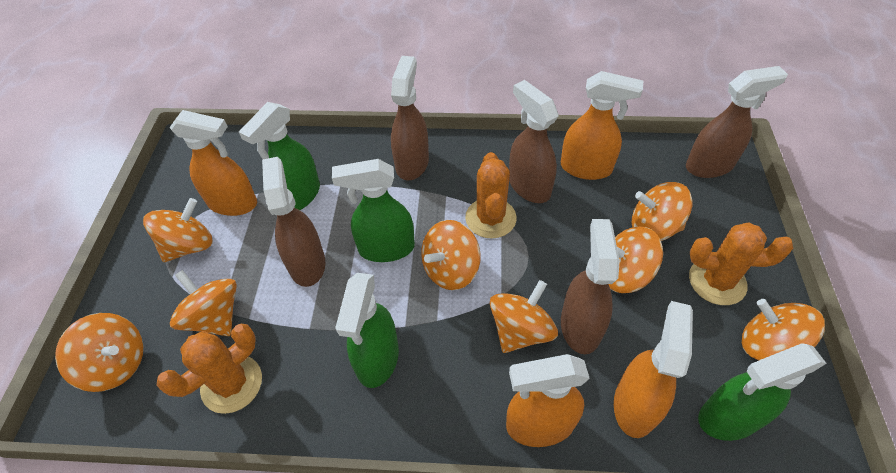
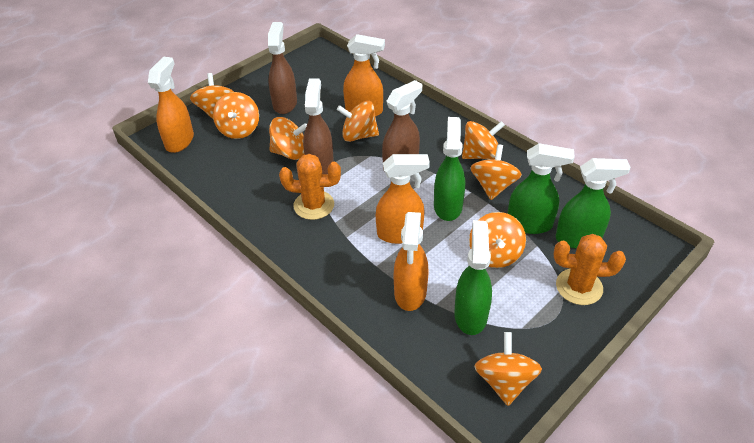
brown spray bottle: 5 -> 3
orange cactus: 3 -> 2

